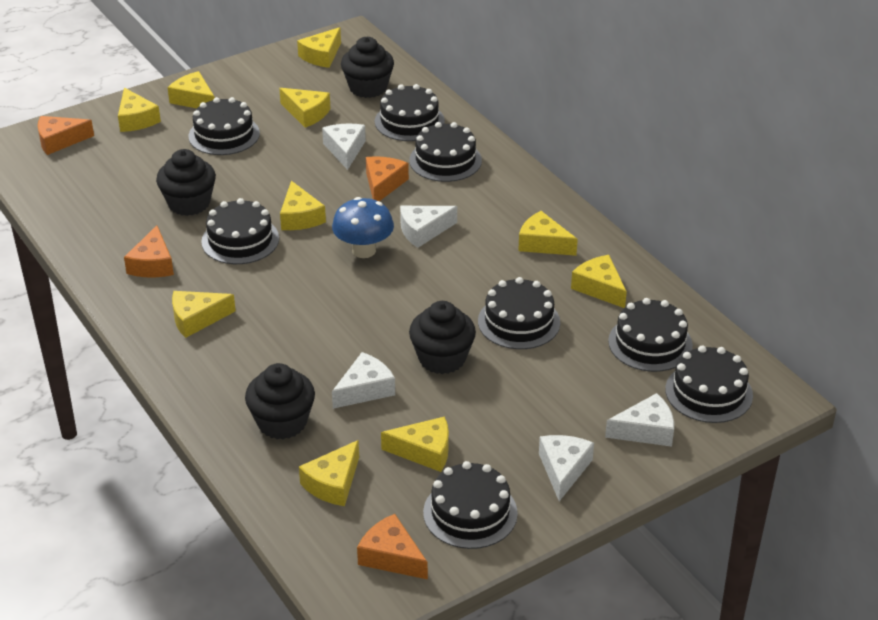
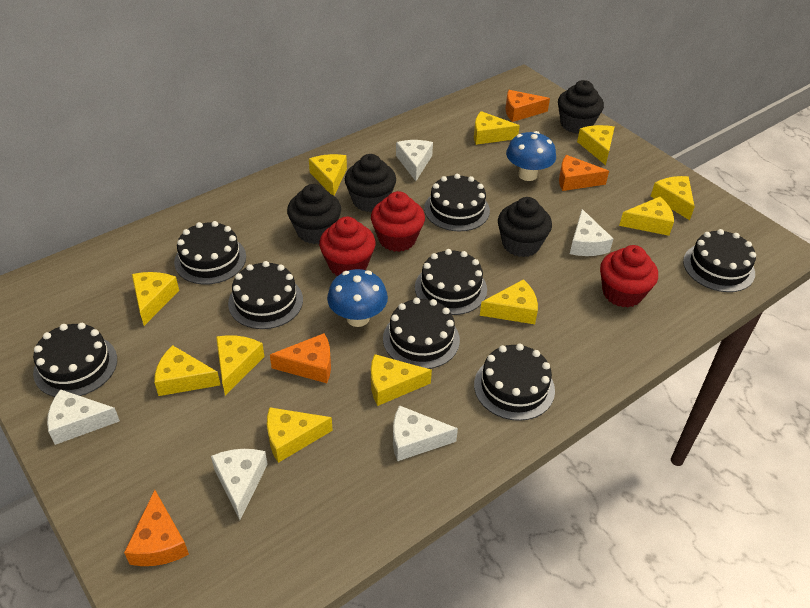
blue mushroom: 1 -> 2
red cupcake: 0 -> 3
yellow cheese: 10 -> 11

